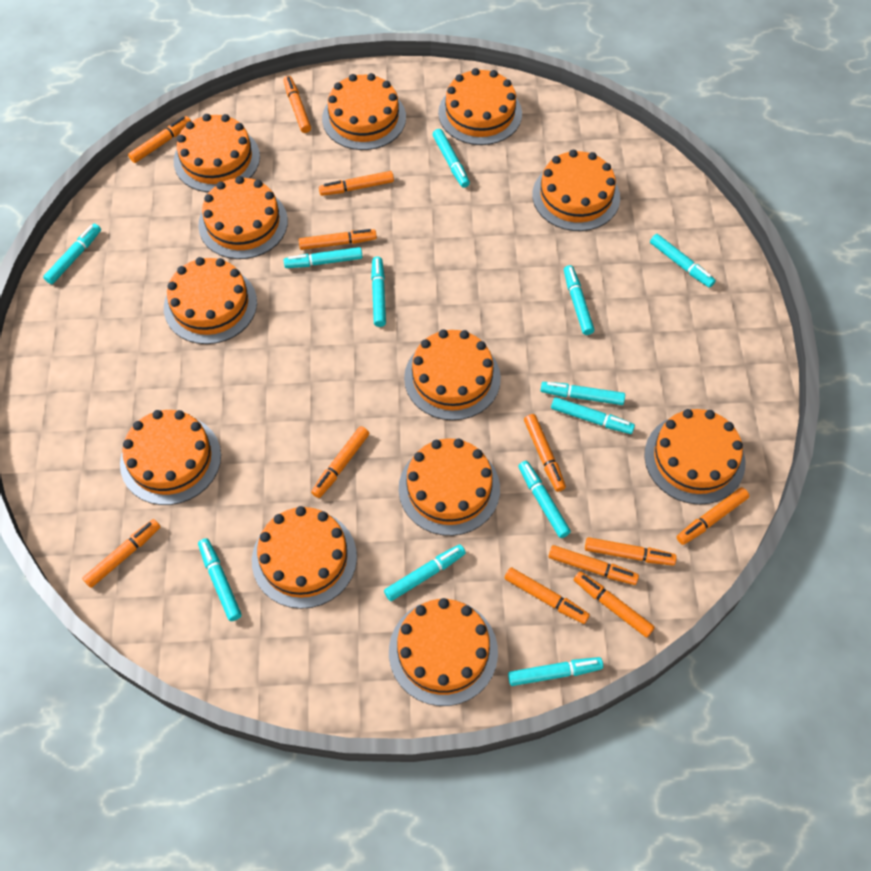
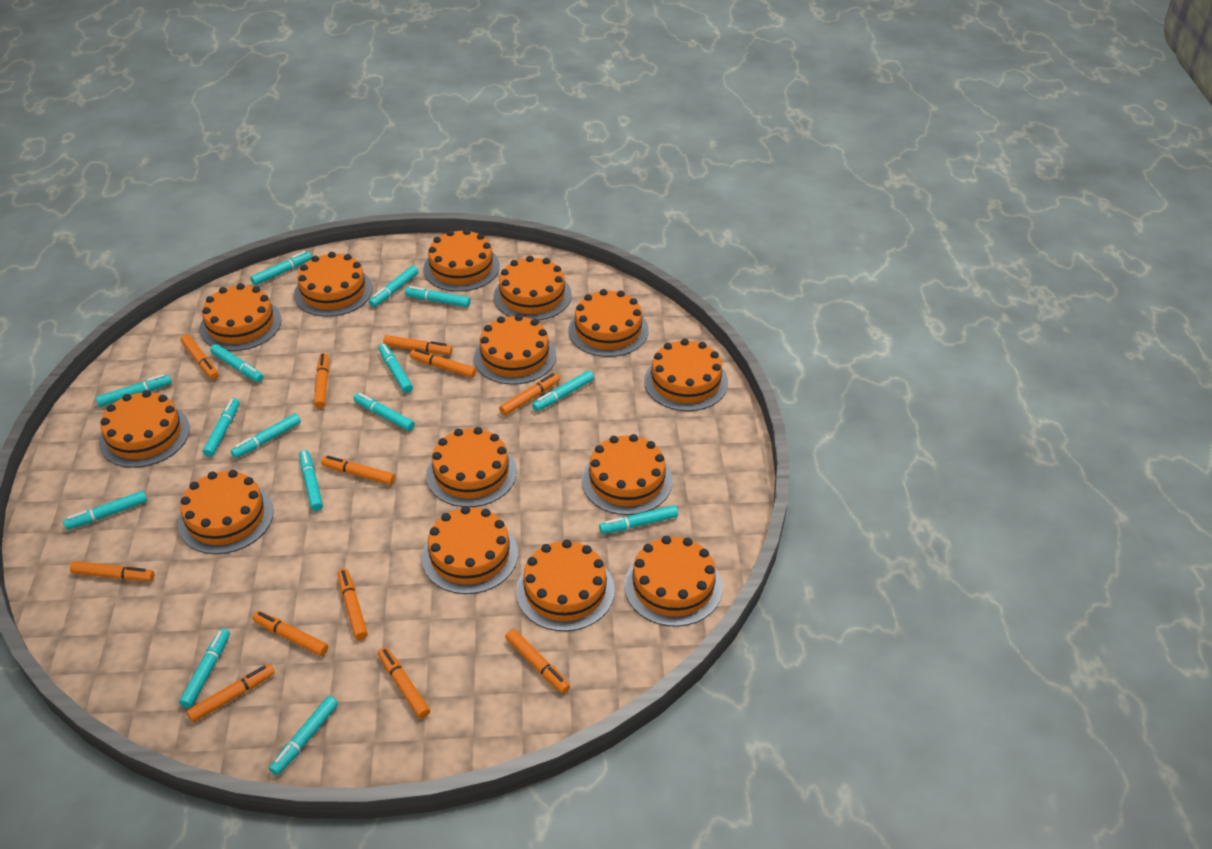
orange cake: 12 -> 14
turquoise marker: 12 -> 15

